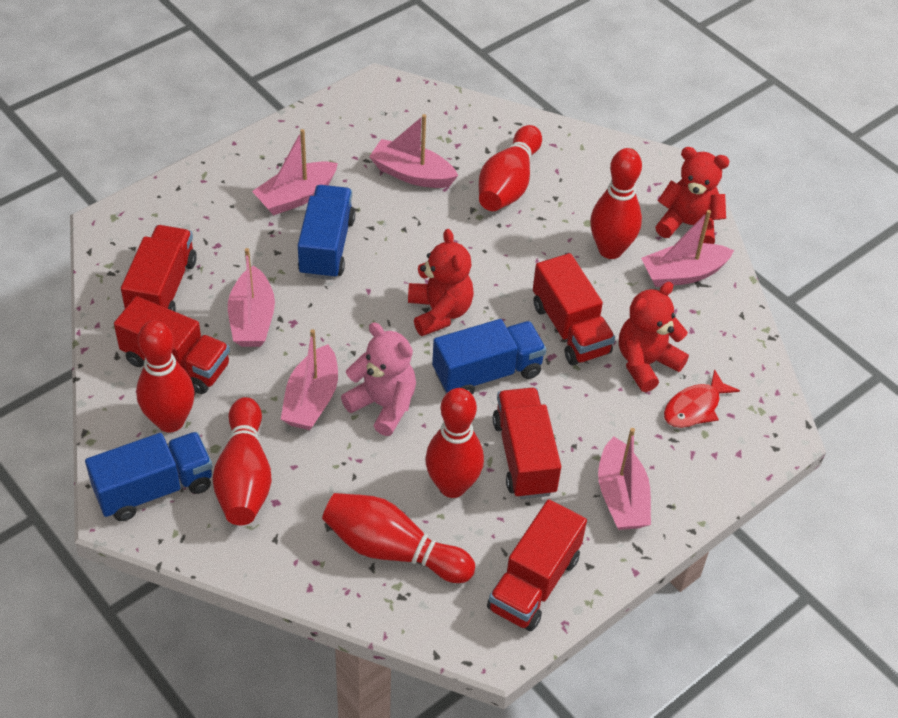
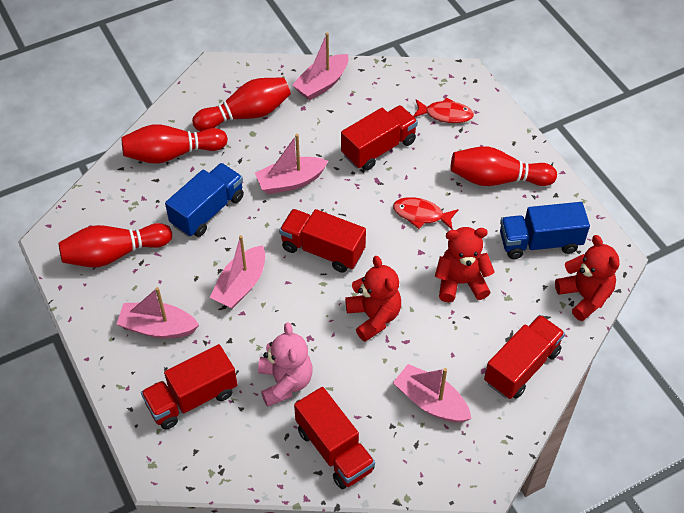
blue truck: 3 -> 2
pink boat: 6 -> 5
red bowling pin: 6 -> 4
red fish: 1 -> 2

